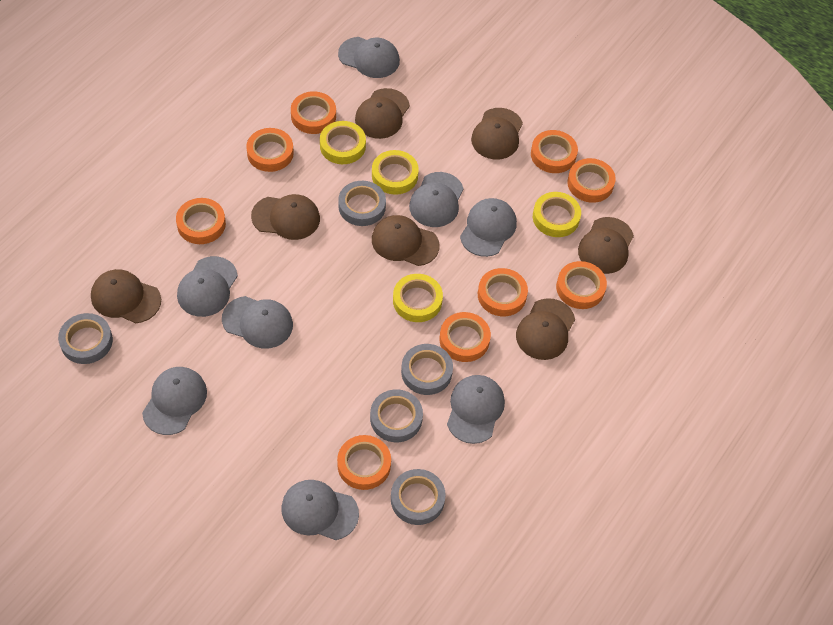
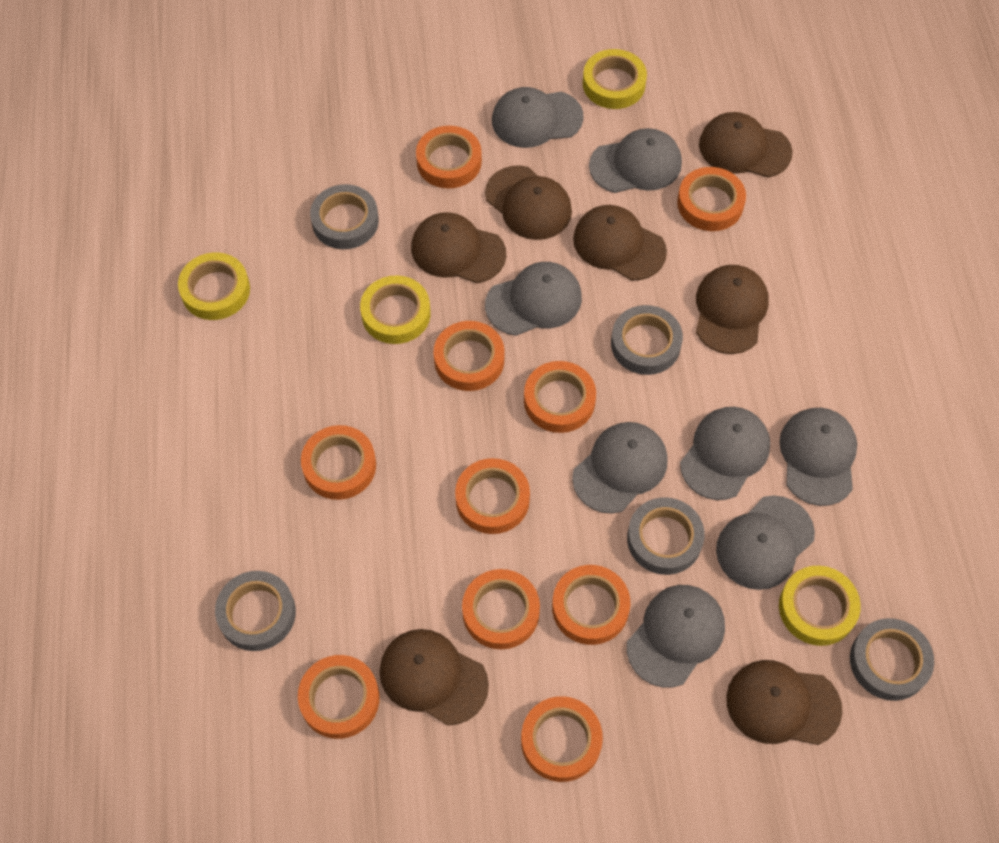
orange tape: 9 -> 10

